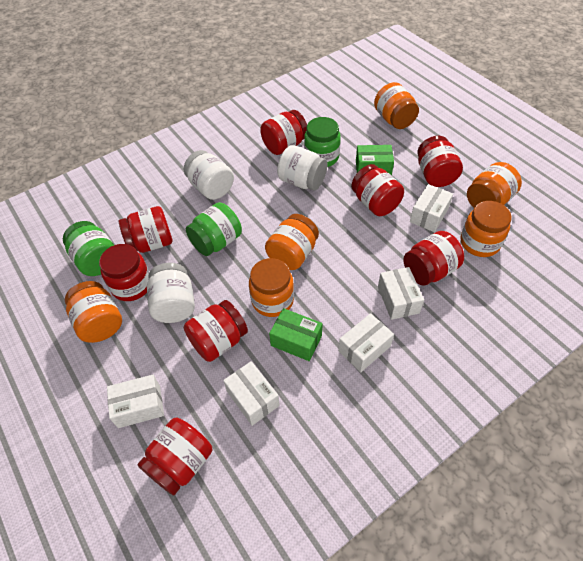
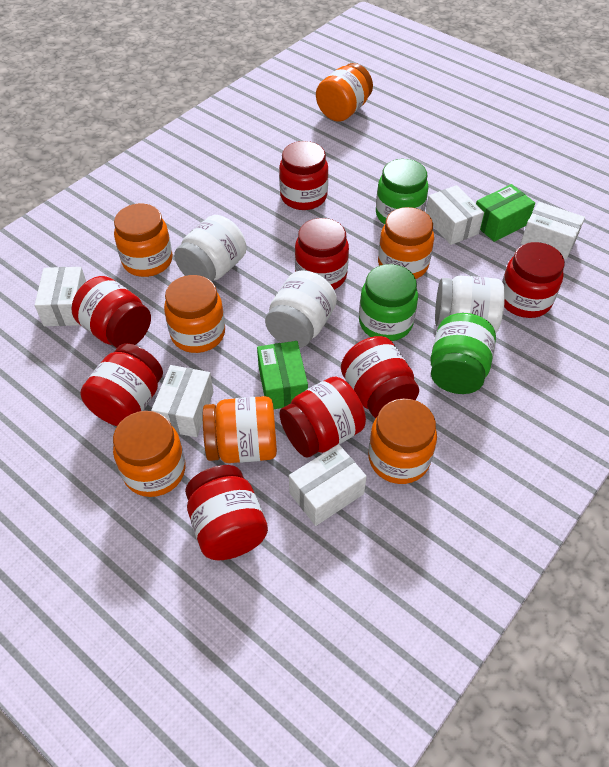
orange jar: 6 -> 7

